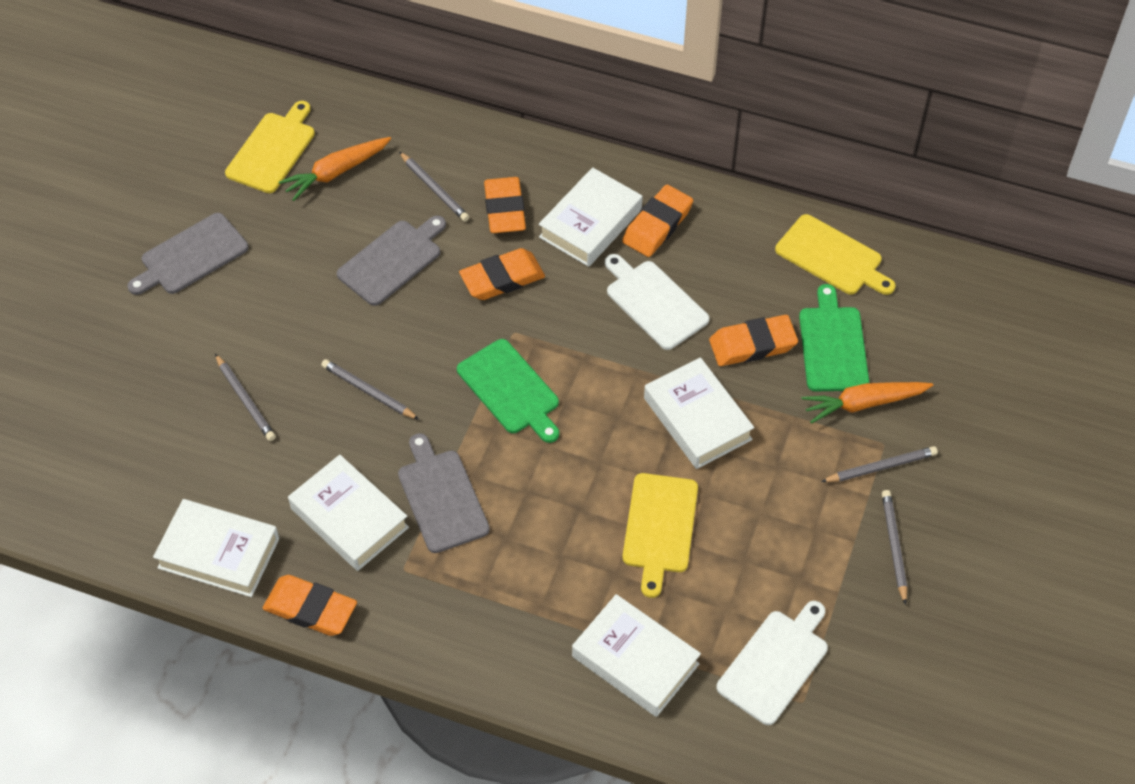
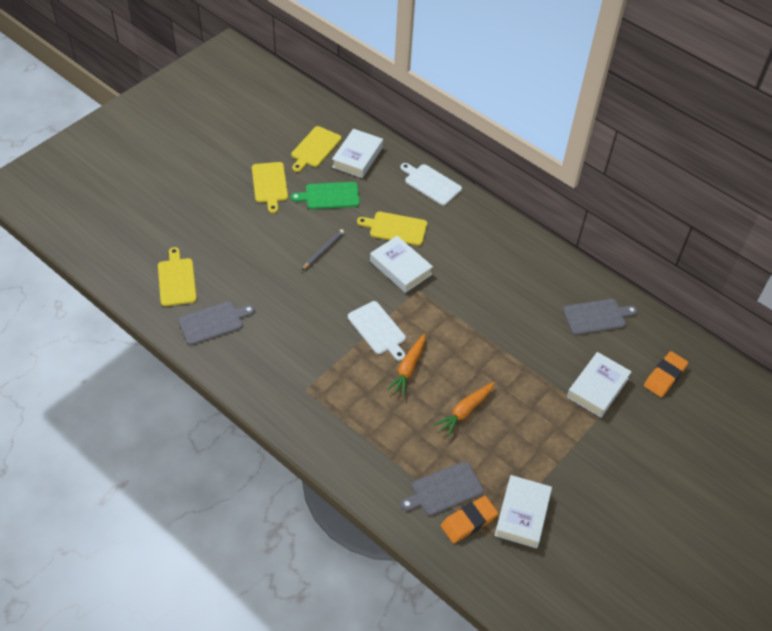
green cutting board: 2 -> 1
grey pencil: 5 -> 1
orange eraser: 5 -> 2
white book: 5 -> 4
yellow cutting board: 3 -> 4

